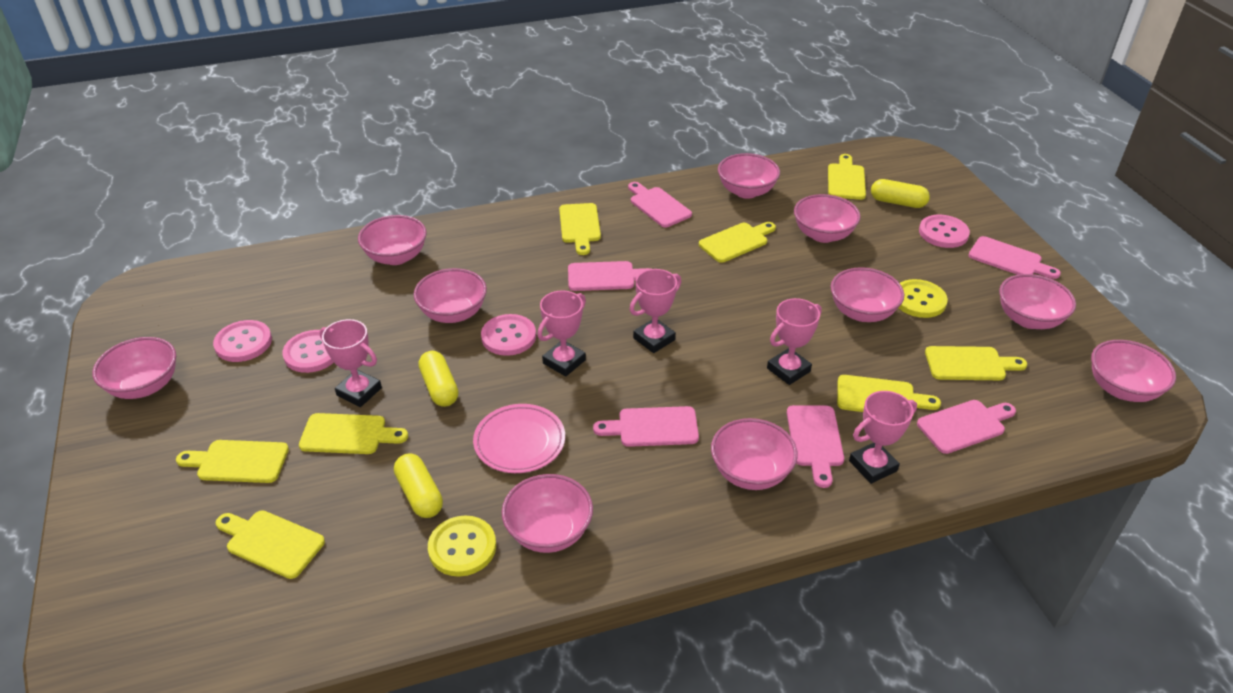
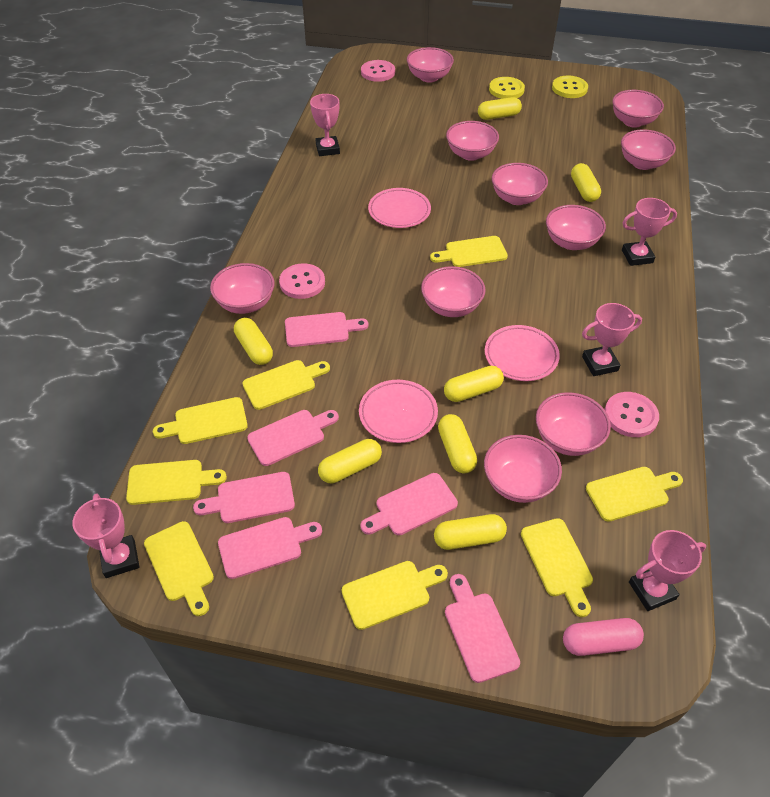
pink button: 4 -> 3
pink capsule: 0 -> 1
pink plate: 1 -> 3
yellow capsule: 3 -> 7

